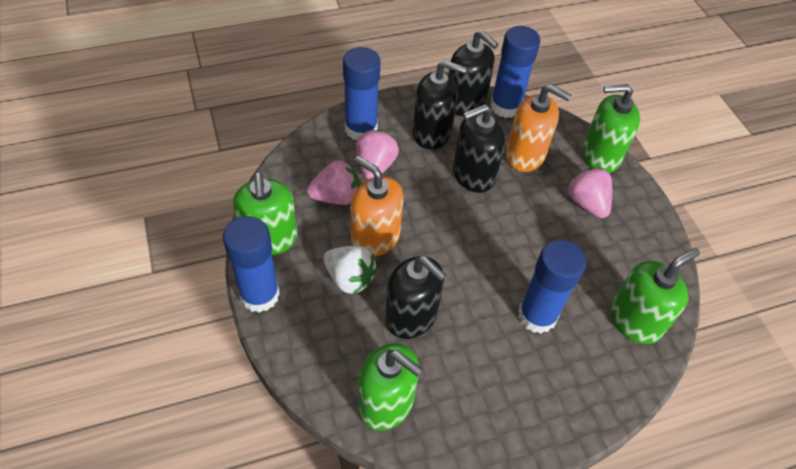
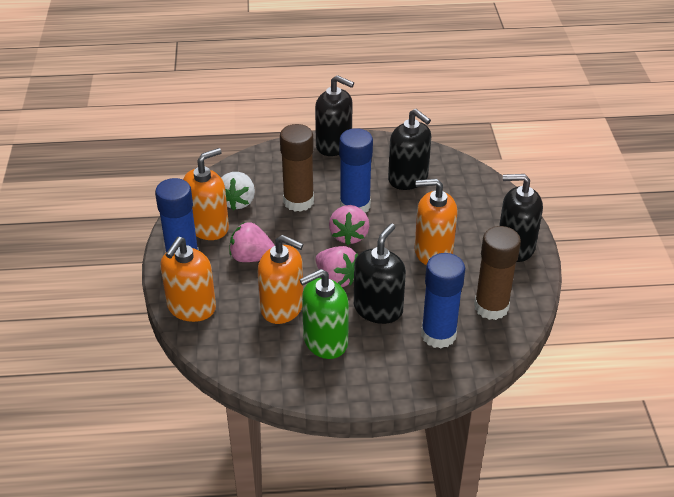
blue glue stick: 4 -> 3
brown glue stick: 0 -> 2
green soap dispenser: 4 -> 1
orange soap dispenser: 2 -> 4

